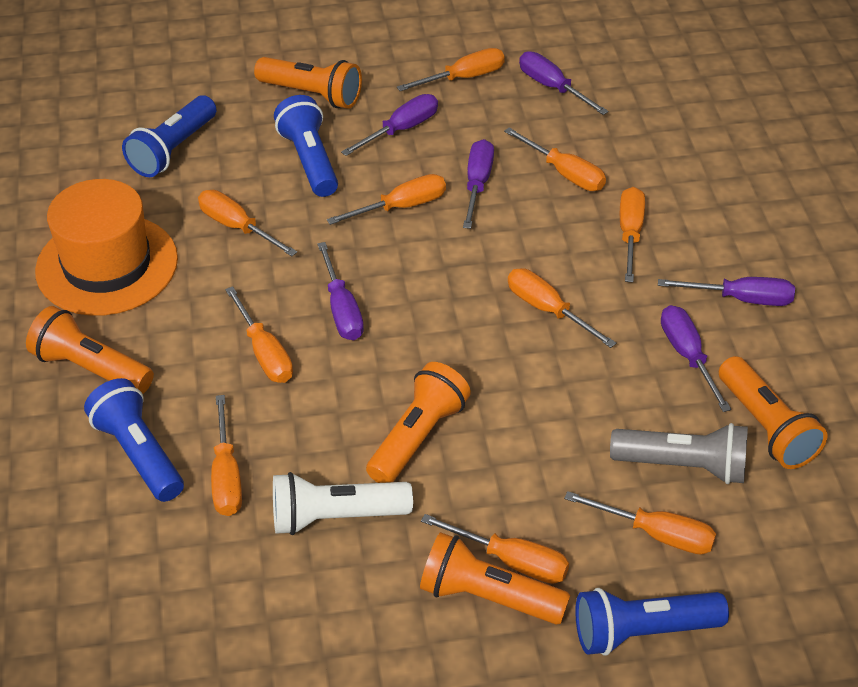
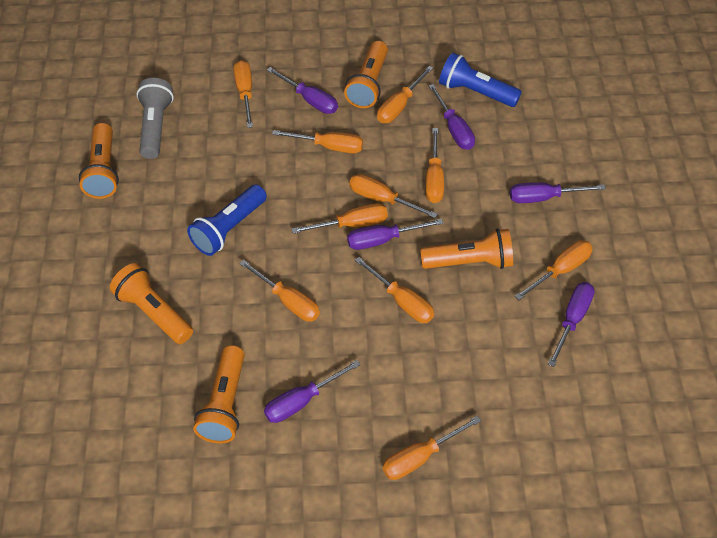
blue flashlight: 4 -> 2
orange hat: 1 -> 0
white flashlight: 1 -> 0

